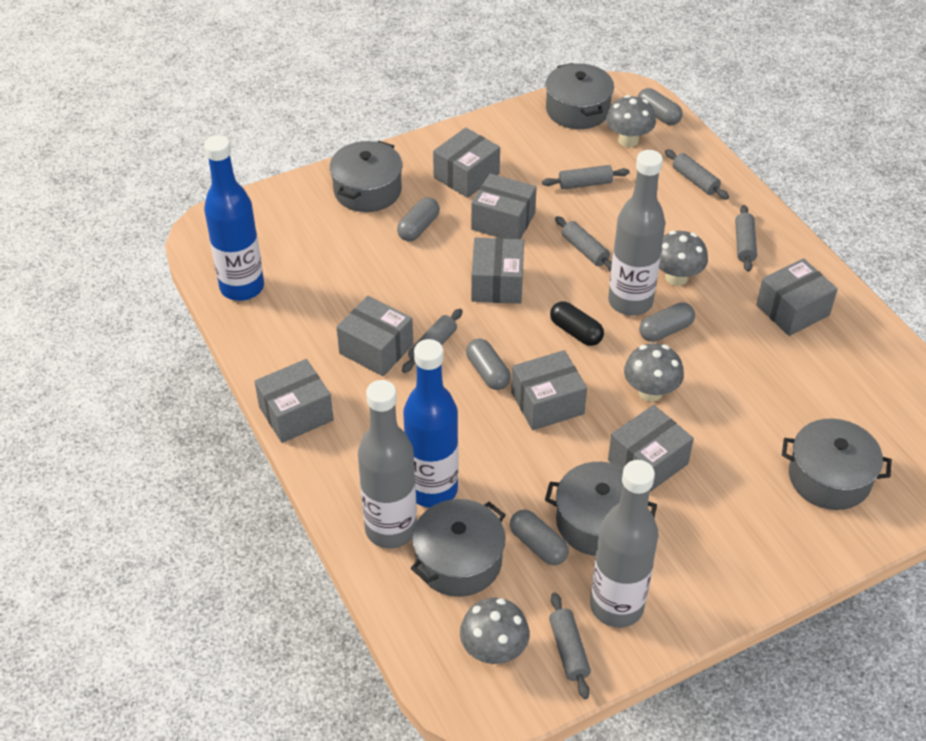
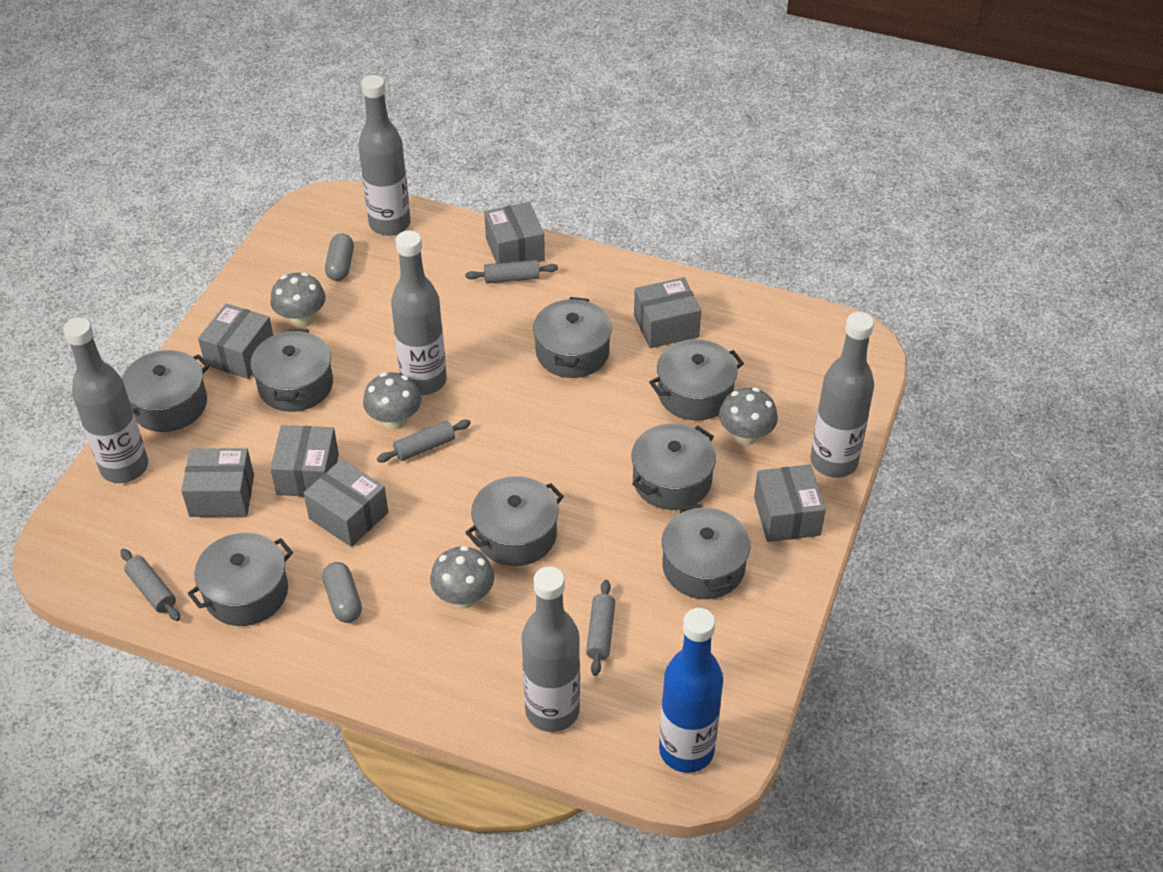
black capsule: 1 -> 0
blue bottle: 2 -> 1
grey bottle: 3 -> 5
grey box: 8 -> 7
grey capsule: 5 -> 2
grey pot: 5 -> 8
grey rolling pin: 6 -> 4

